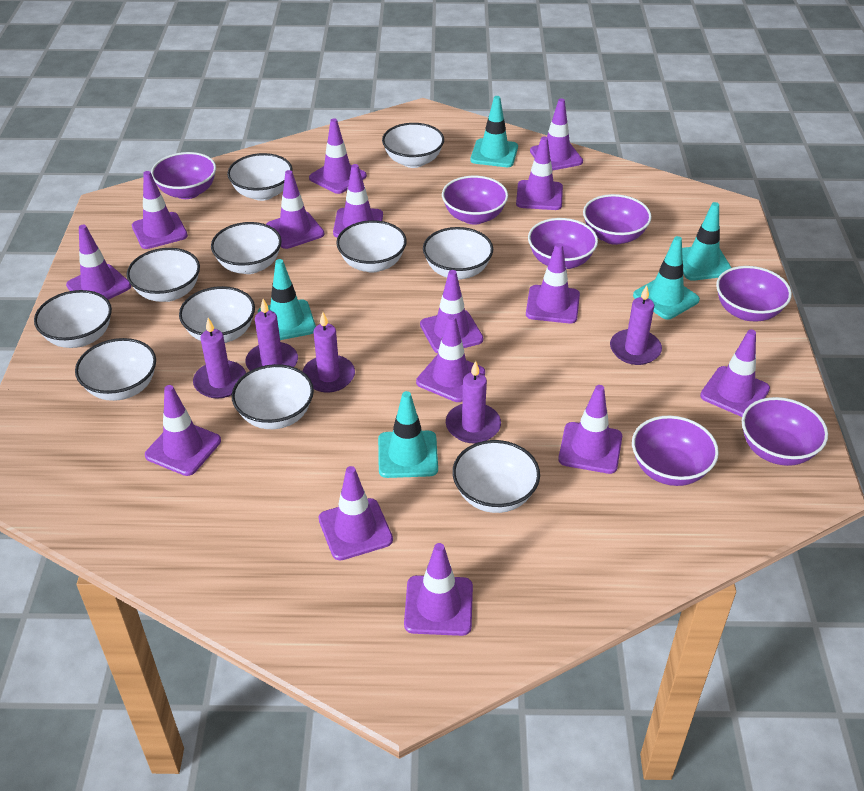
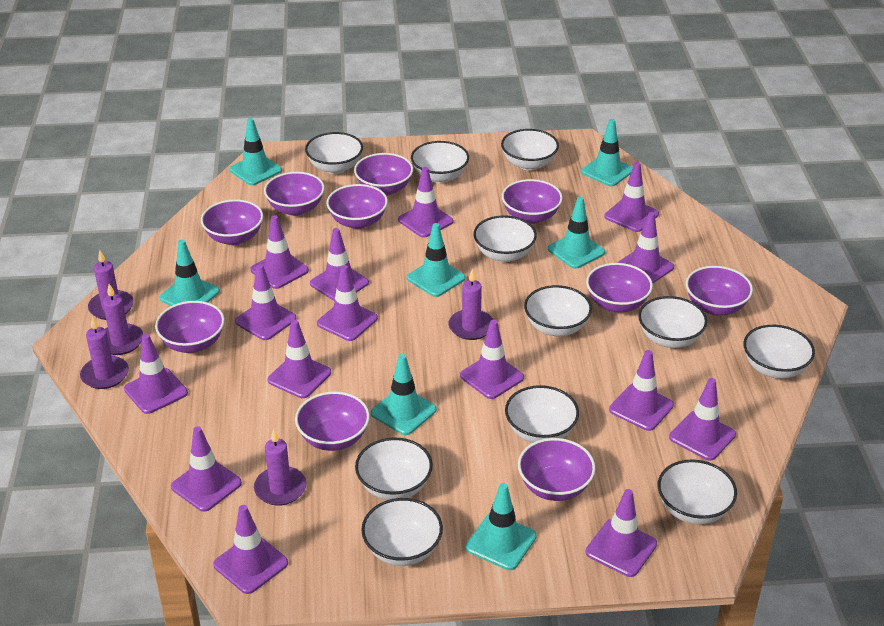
purple bowl: 7 -> 10
turquoise traffic cone: 5 -> 7

